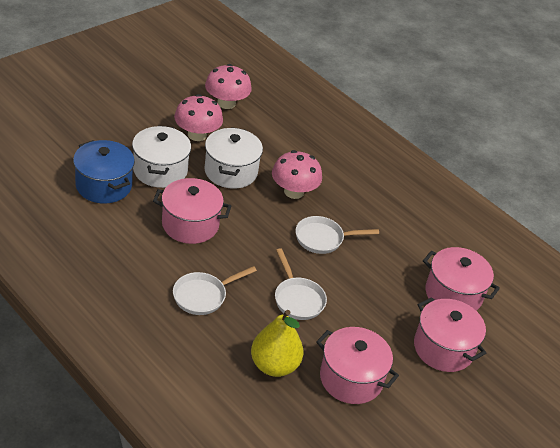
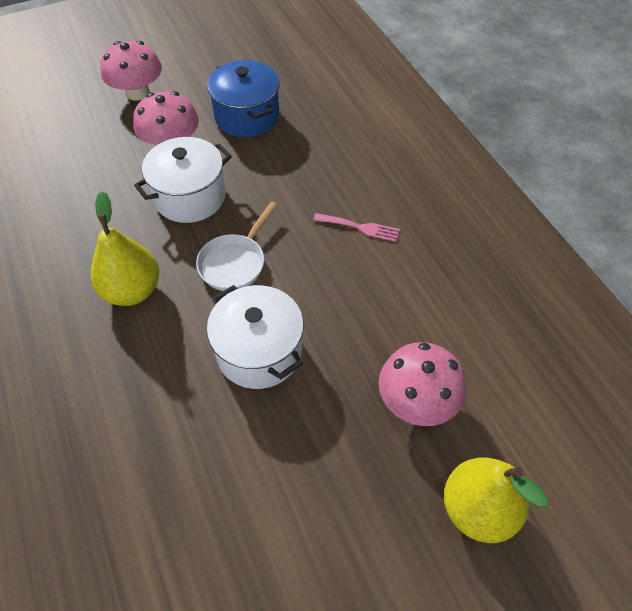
pink fork: 0 -> 1
pink pot: 4 -> 0
white pan: 3 -> 1
yellow pear: 1 -> 2

